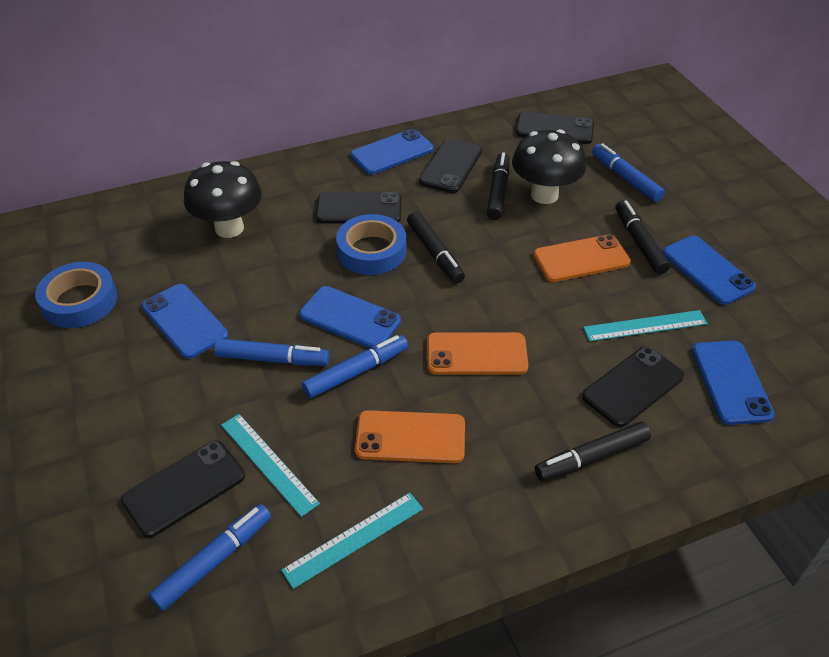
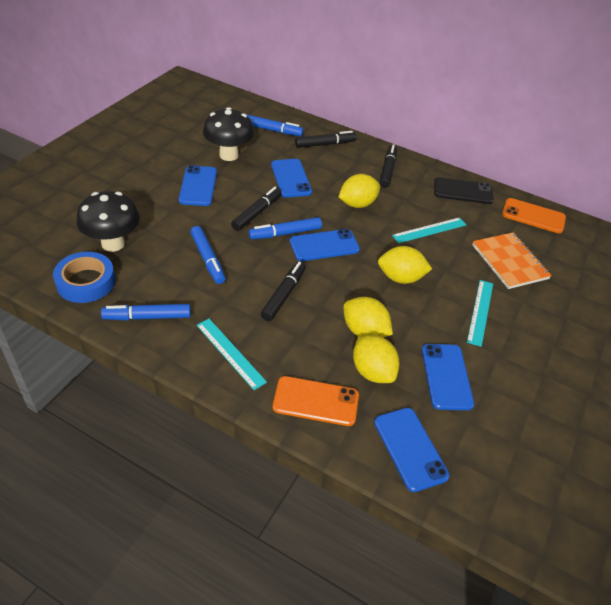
black phone: 5 -> 1
blue tape: 2 -> 1
orange notebook: 0 -> 1
orange phone: 3 -> 2
yellow lemon: 0 -> 4

